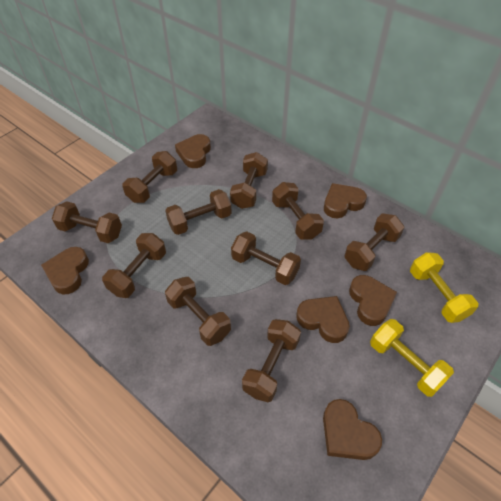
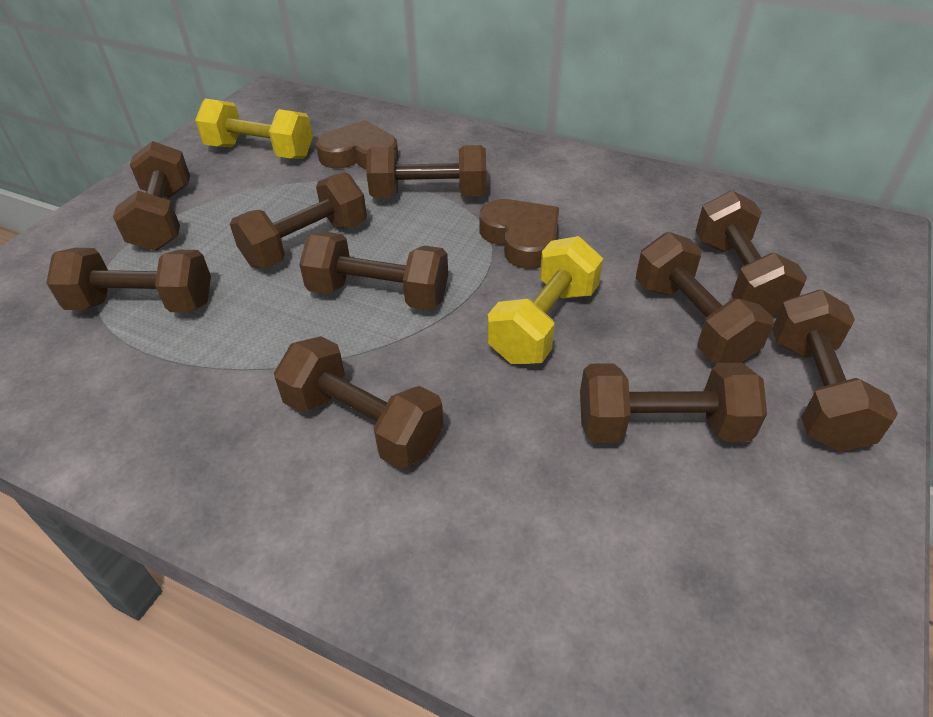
brown heart: 6 -> 2

